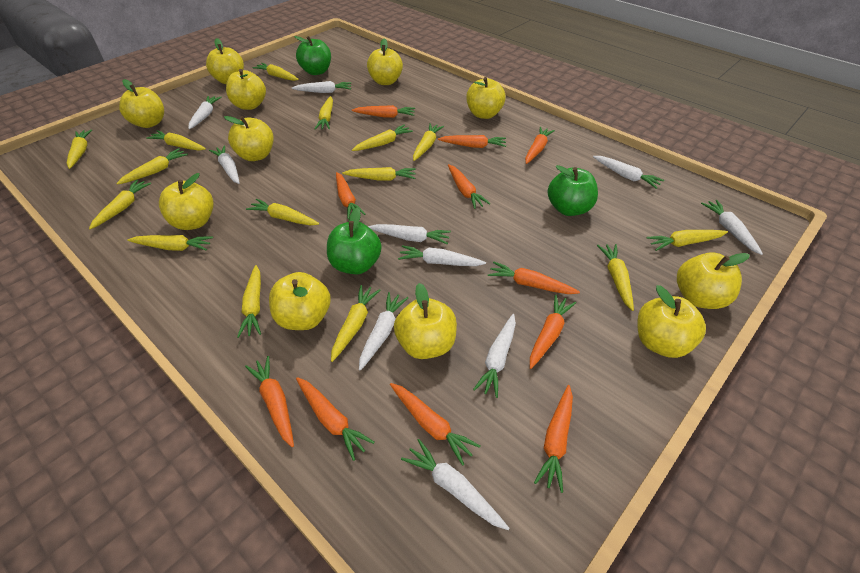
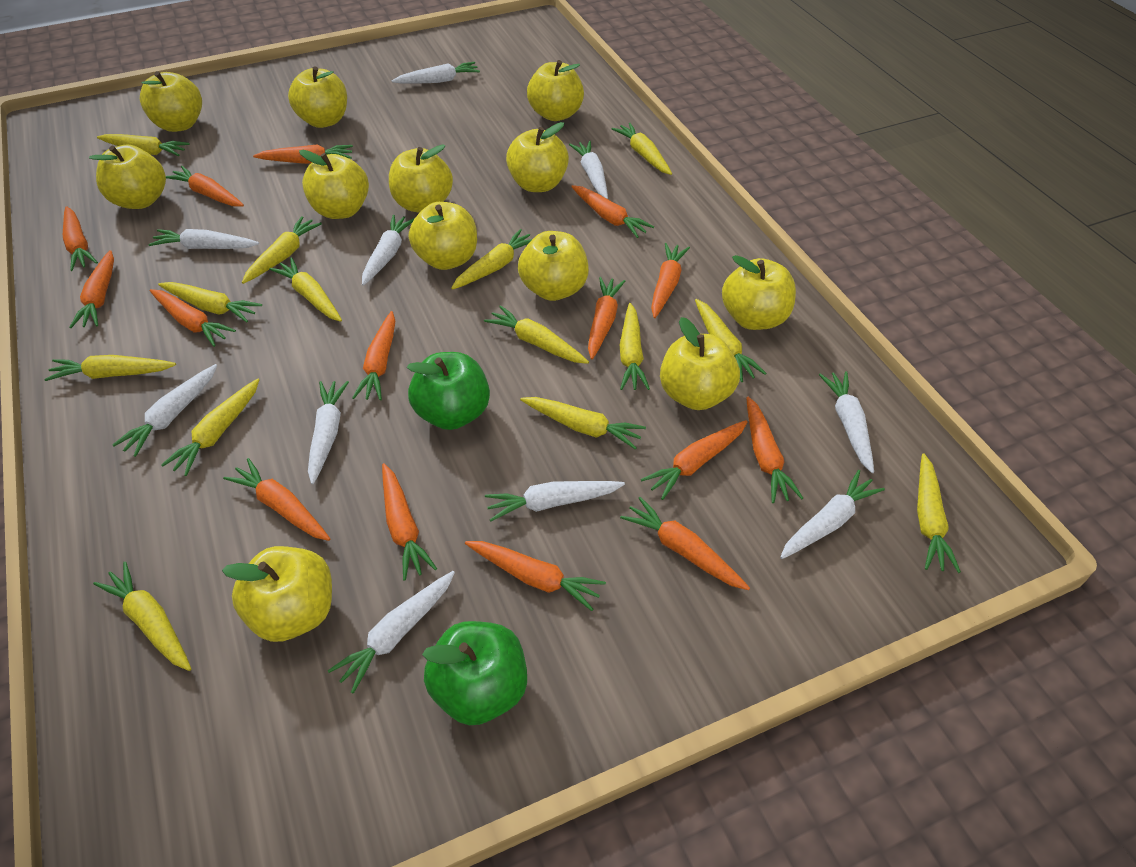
green apple: 3 -> 2
orange carrot: 11 -> 15
yellow apple: 11 -> 12
yellow carrot: 15 -> 14

